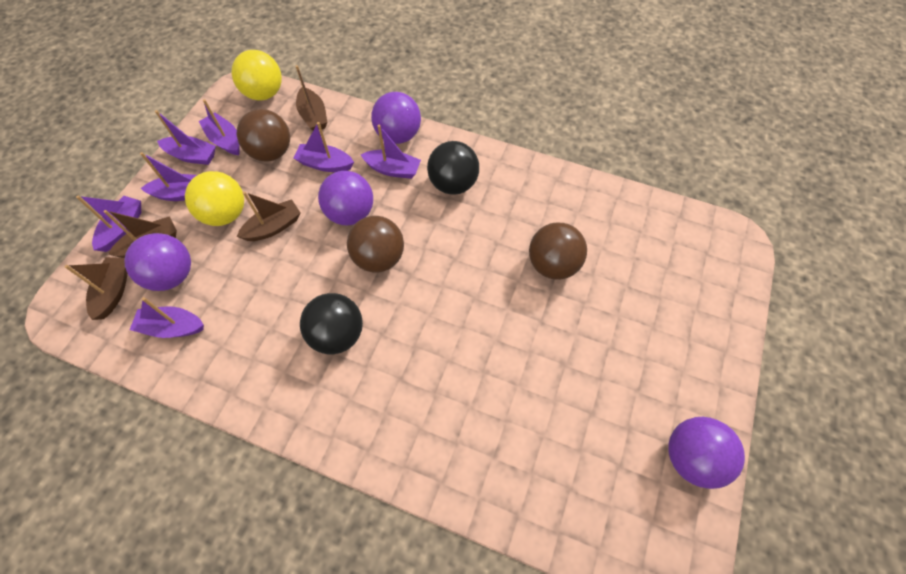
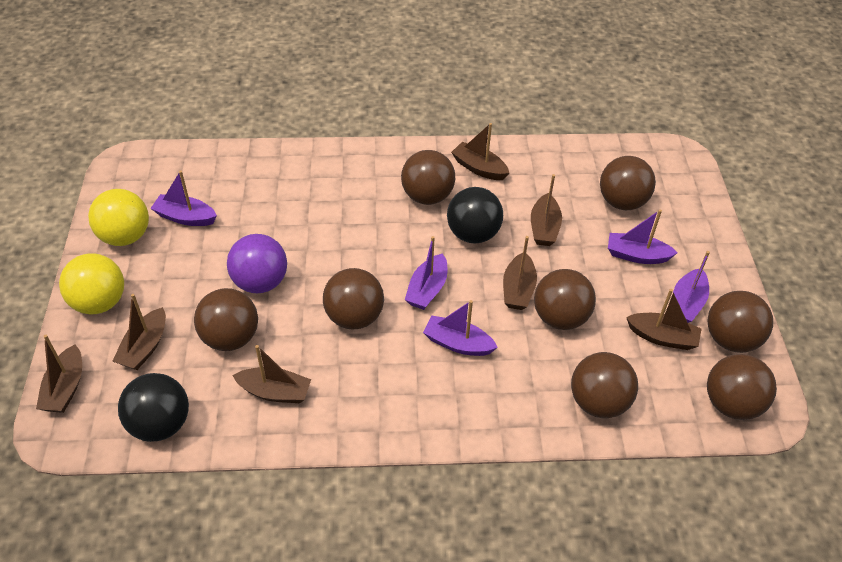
brown ball: 3 -> 8
brown boat: 4 -> 7
purple ball: 4 -> 1
purple boat: 7 -> 5

